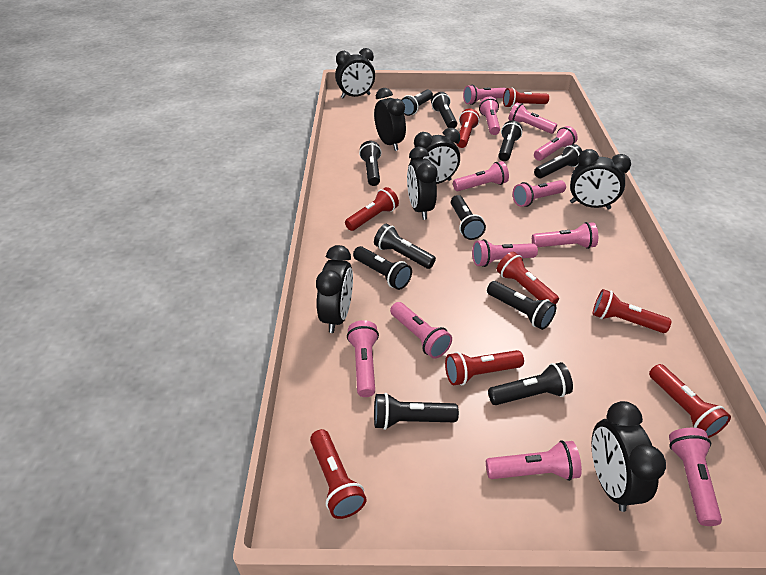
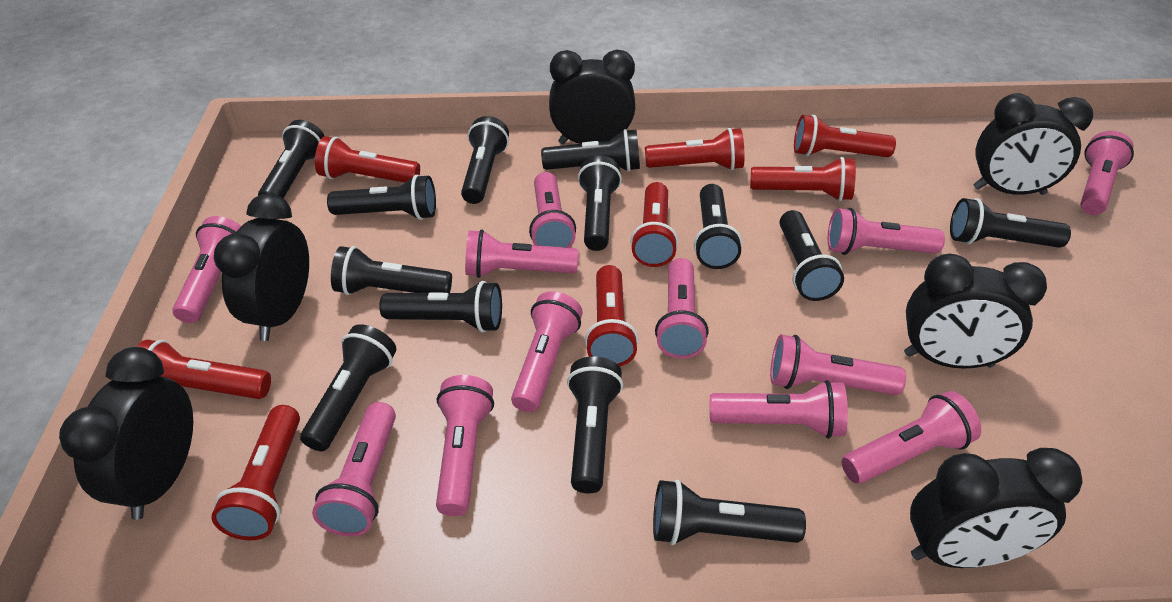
black clock: 7 -> 6
black flashlight: 11 -> 13

